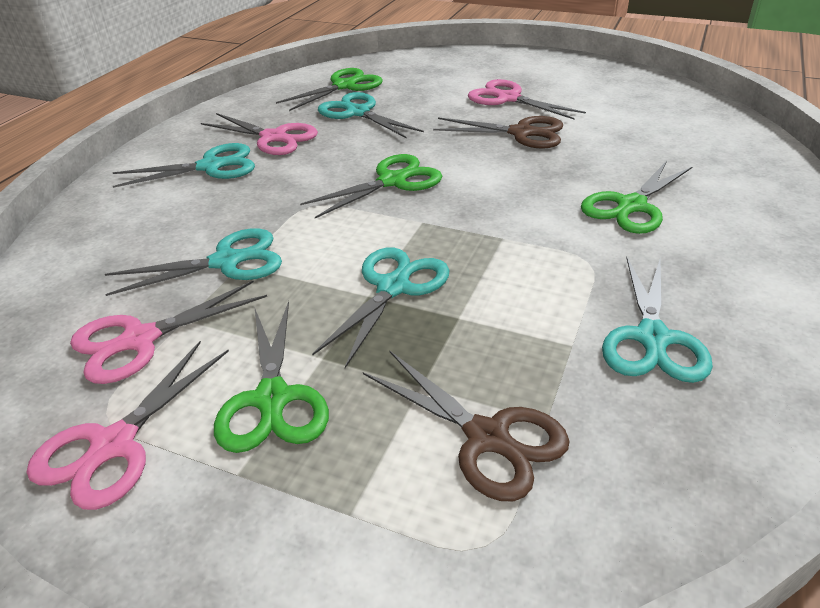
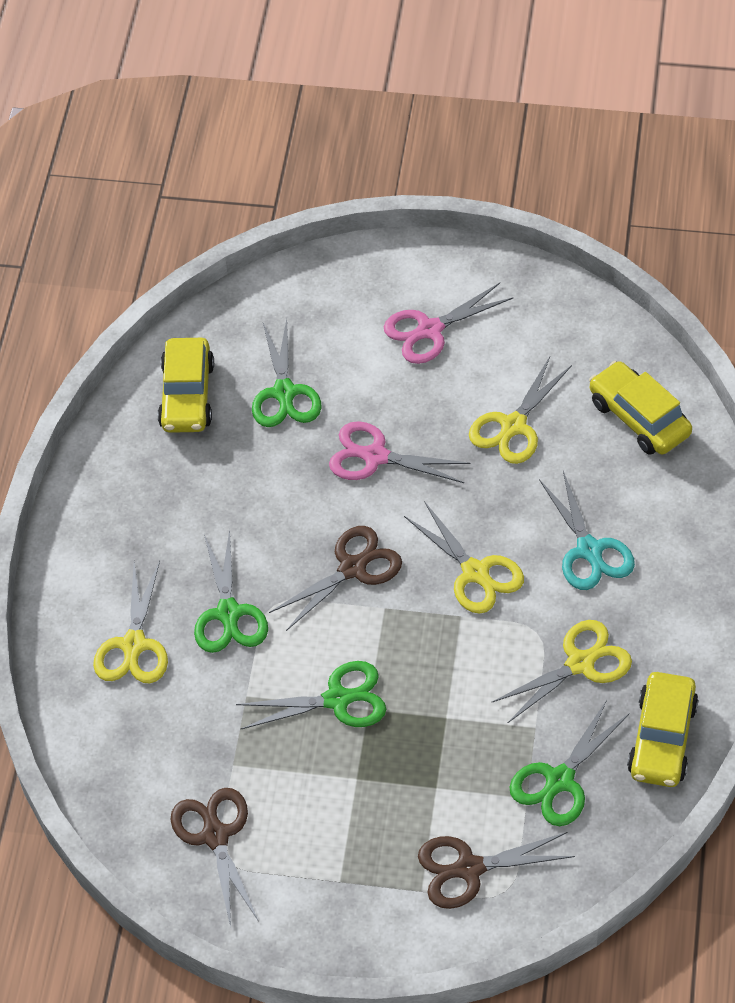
brown scissors: 2 -> 3
pink scissors: 4 -> 2
turquoise scissors: 5 -> 1
yellow car: 0 -> 3
yellow scissors: 0 -> 4

